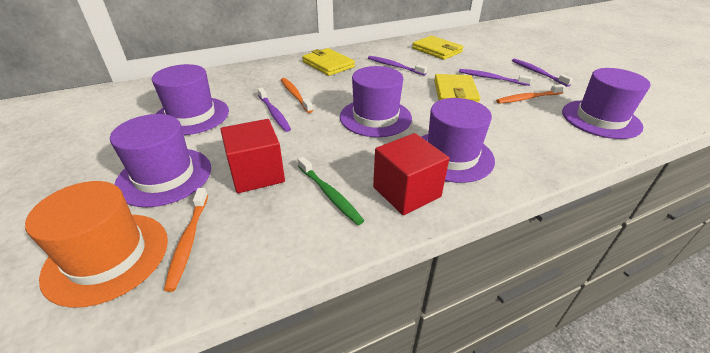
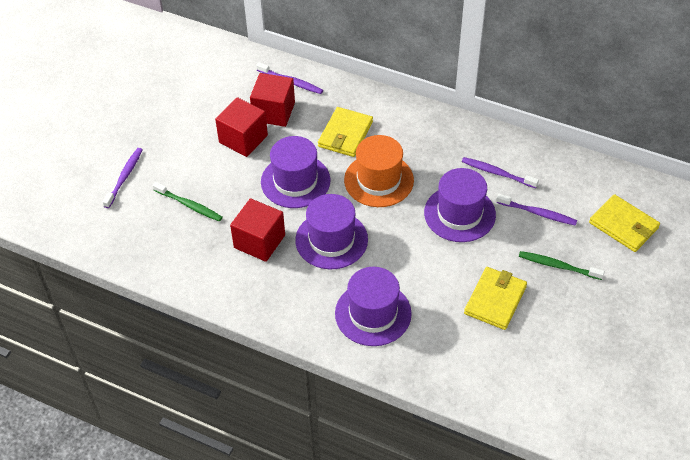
green toothbrush: 1 -> 2
orange toothbrush: 3 -> 0
purple hat: 5 -> 4
red cube: 2 -> 3

